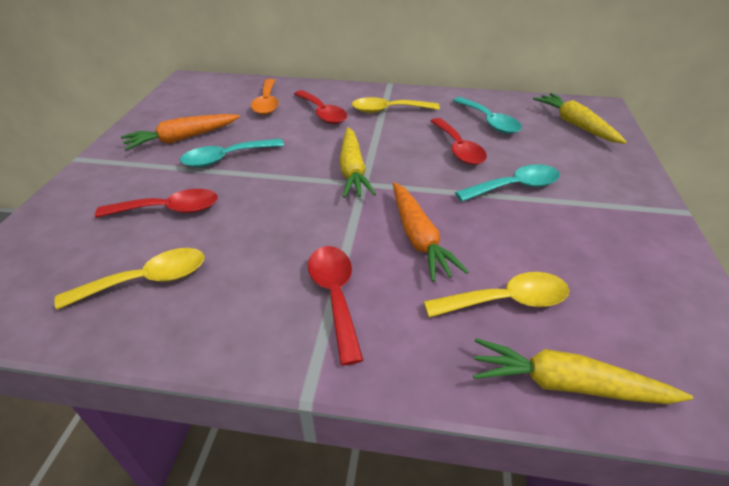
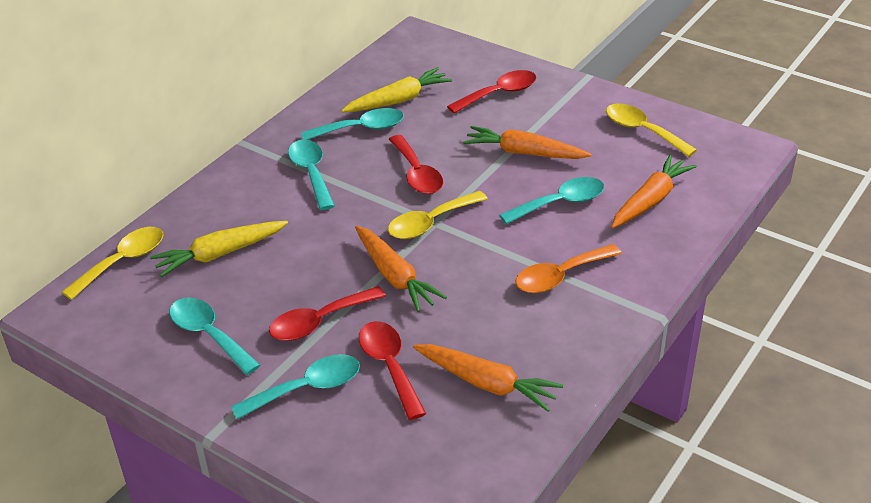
orange carrot: 2 -> 4
turquoise spoon: 3 -> 5
yellow carrot: 3 -> 2

